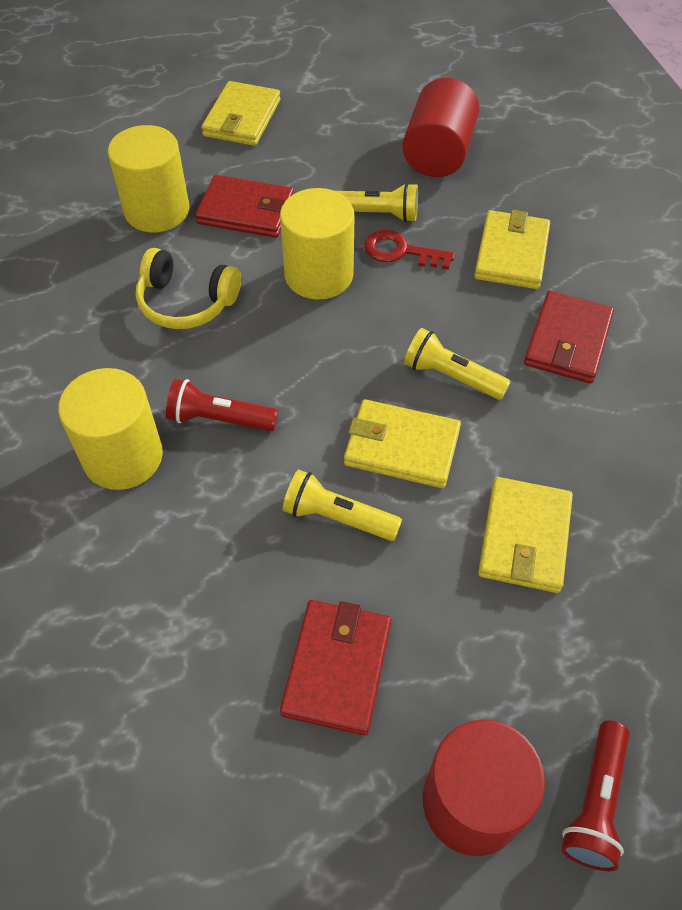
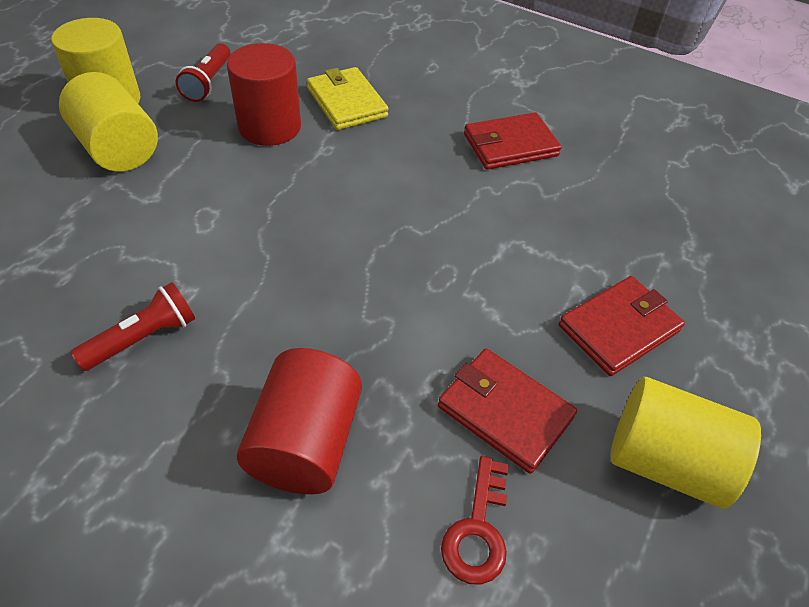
yellow flashlight: 3 -> 0
yellow headphones: 1 -> 0
yellow wallet: 4 -> 1

